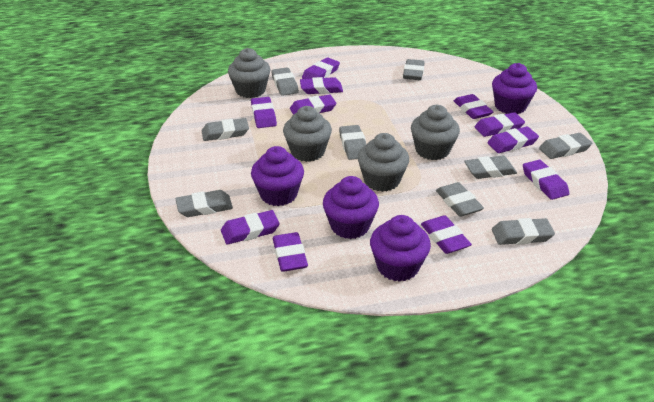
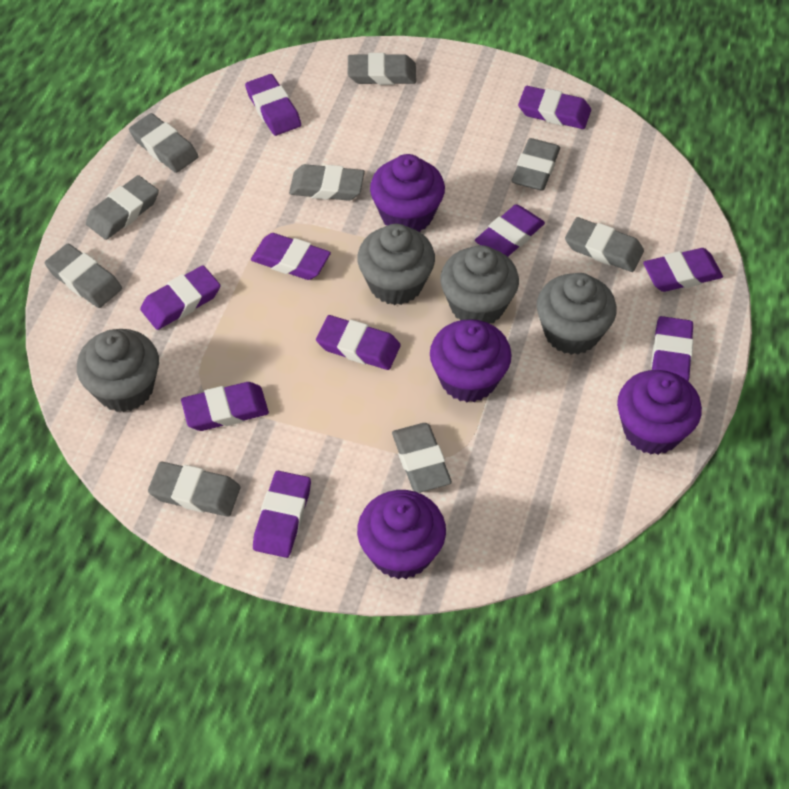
purple eraser: 11 -> 10

